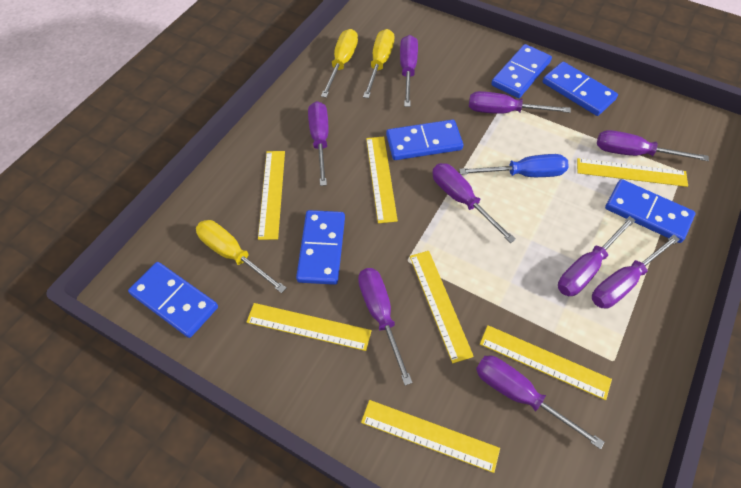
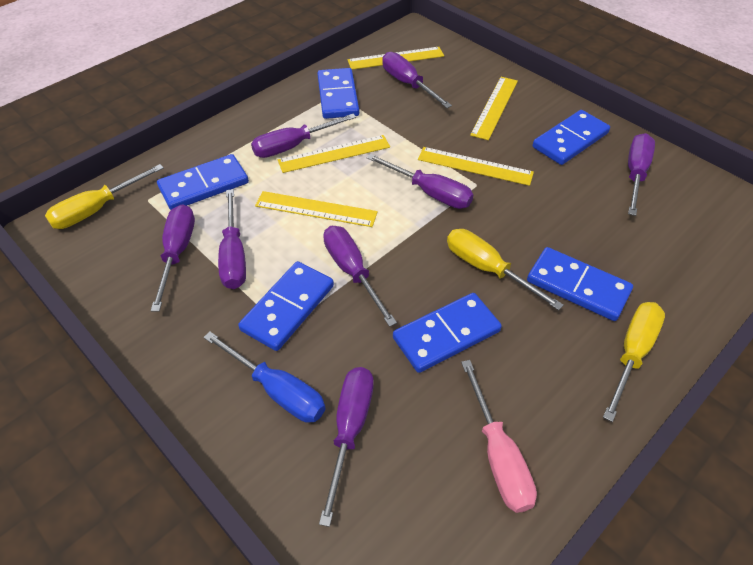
pink screwdriver: 0 -> 1
purple screwdriver: 9 -> 8
yellow ruler: 7 -> 5

